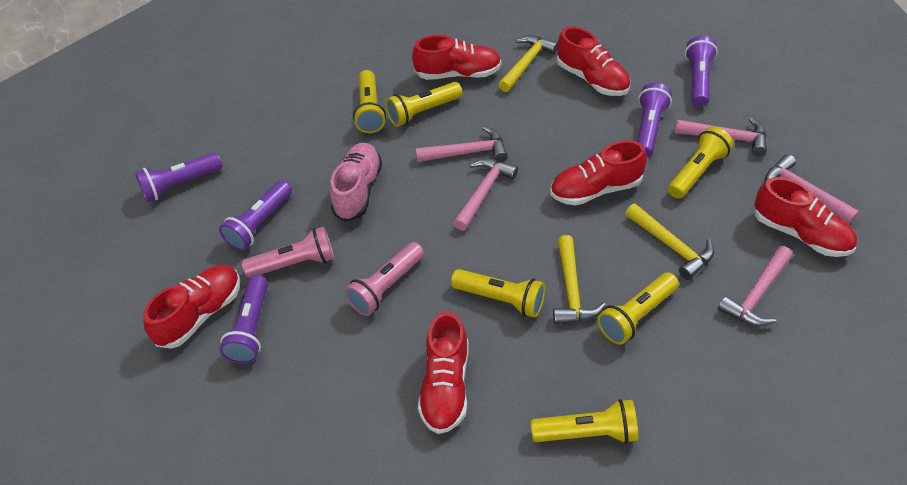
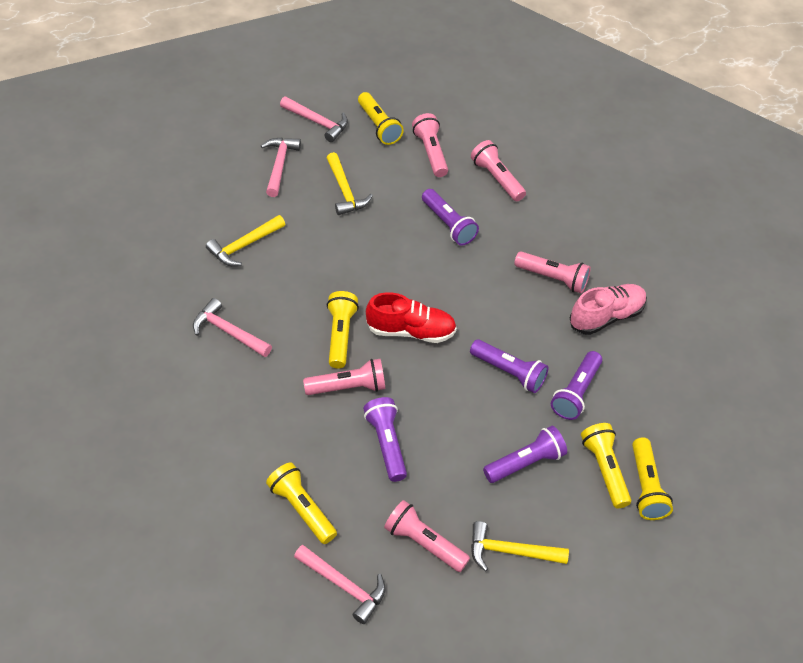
pink flashlight: 2 -> 5
pink hammer: 5 -> 4
red shoe: 6 -> 1
yellow flashlight: 6 -> 5

